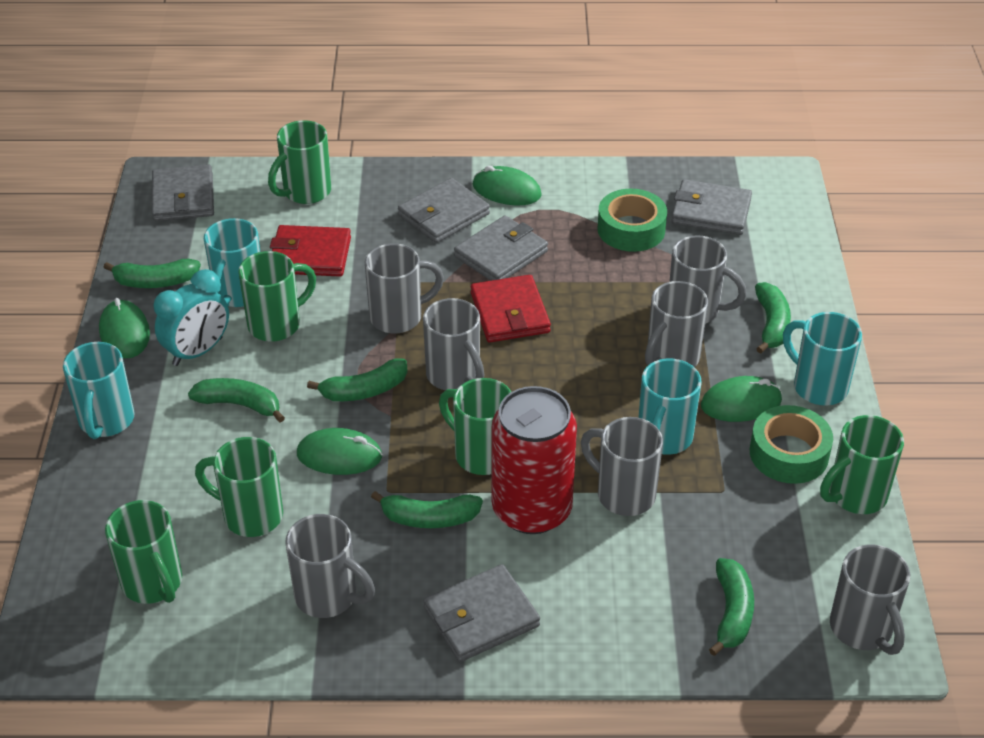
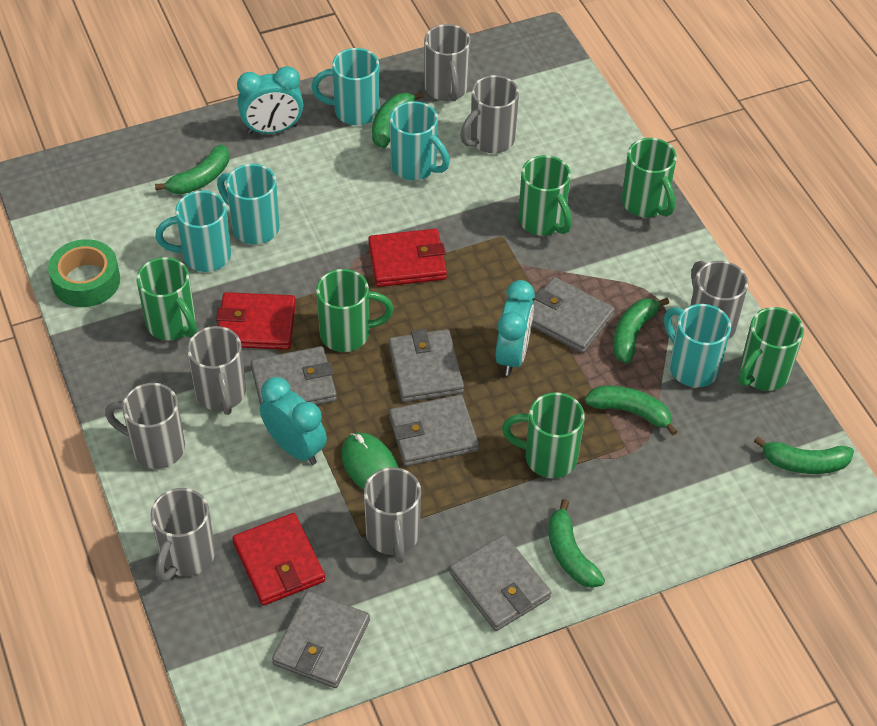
green mouse: 4 -> 1
green tape: 2 -> 1
grey wallet: 5 -> 6
red can: 1 -> 0
red wallet: 2 -> 3
turquoise clock: 1 -> 3
turquoise mug: 4 -> 5

